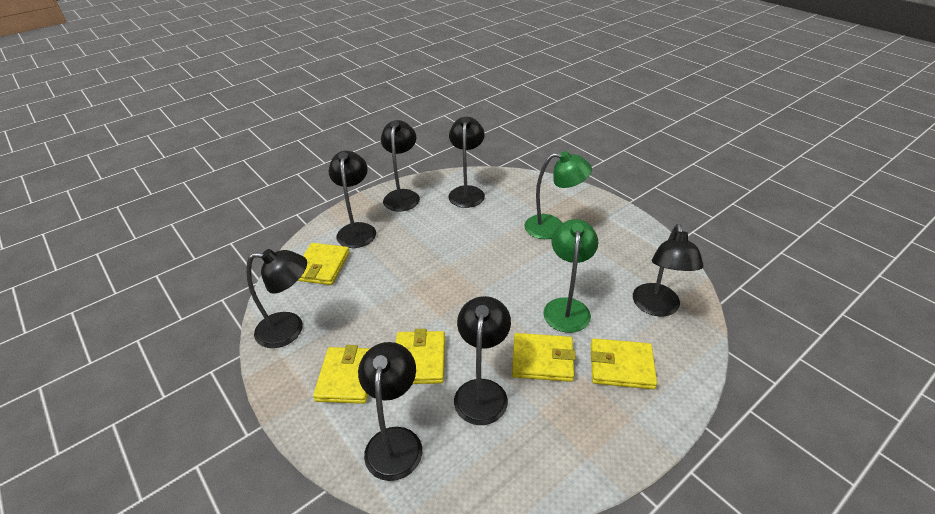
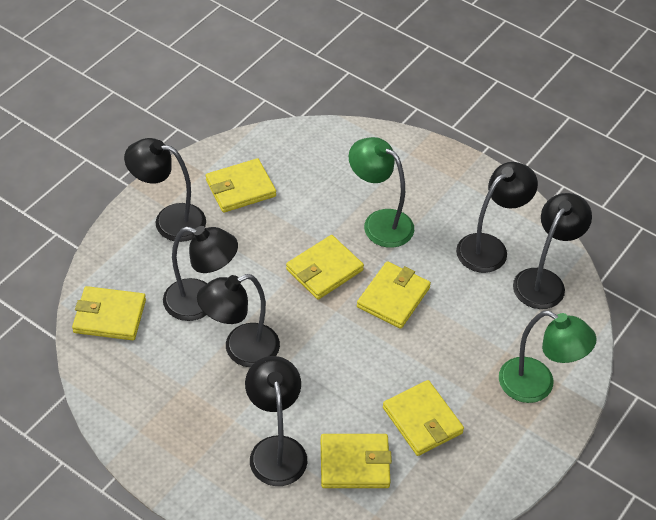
black lamp: 7 -> 6
yellow wallet: 5 -> 6

